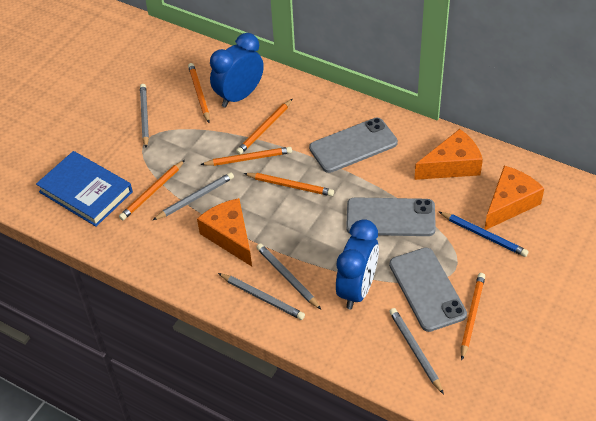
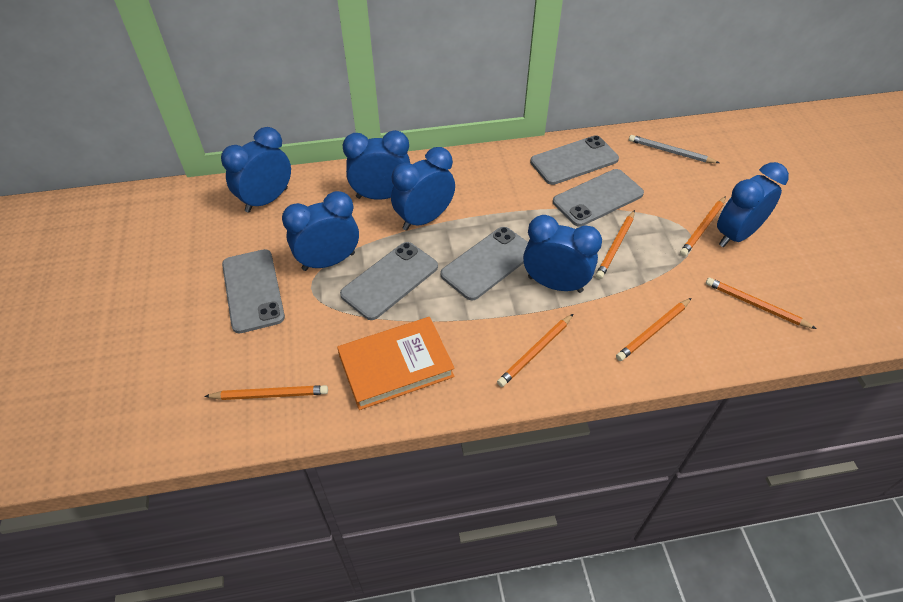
blue book: 1 -> 0
blue clock: 2 -> 6
blue pencil: 1 -> 0
grey pencil: 5 -> 1
grey phone: 3 -> 5
orange book: 0 -> 1
orange cheese: 3 -> 0

